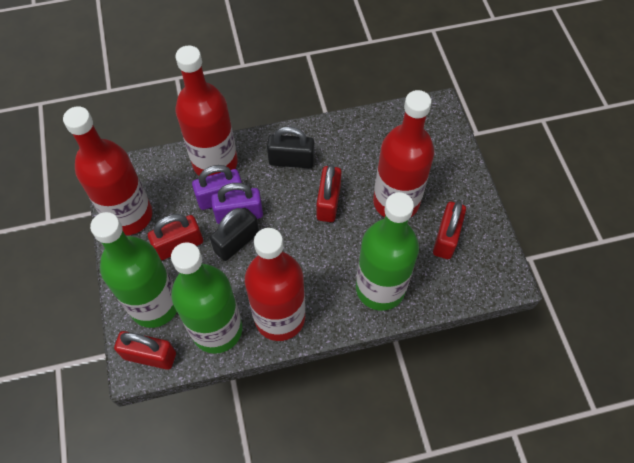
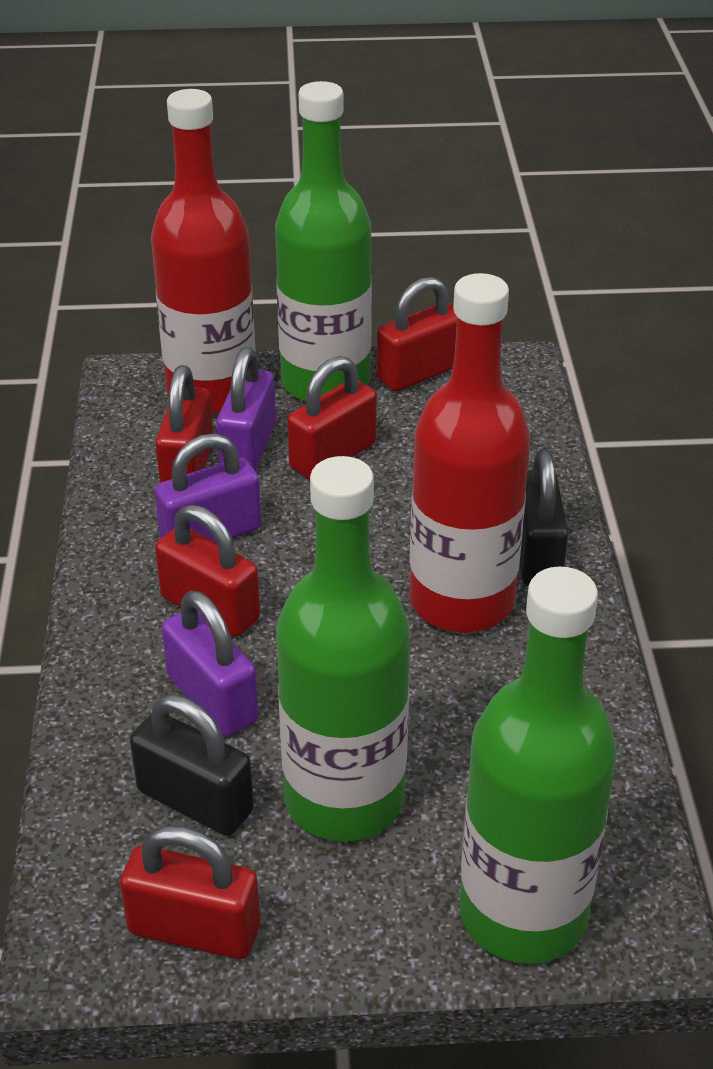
purple padlock: 2 -> 3
red bottle: 4 -> 2
red padlock: 4 -> 5

